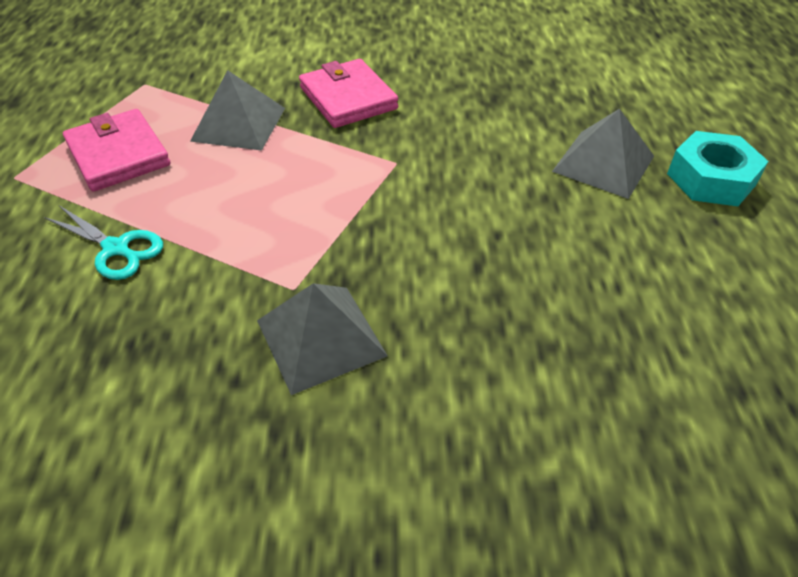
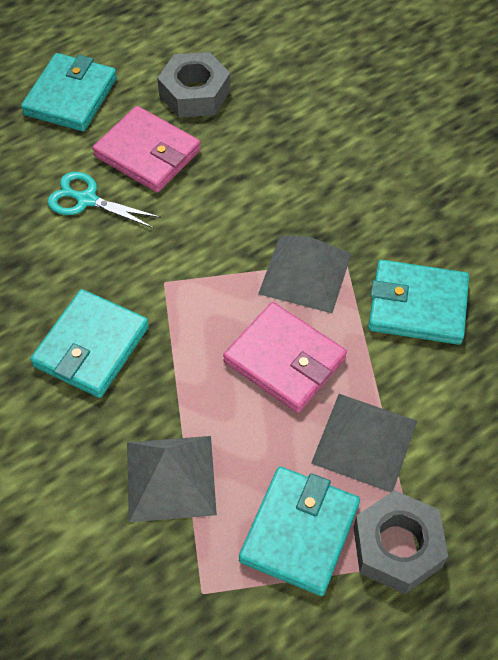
grey nut: 0 -> 2
turquoise nut: 1 -> 0
turquoise wallet: 0 -> 4

